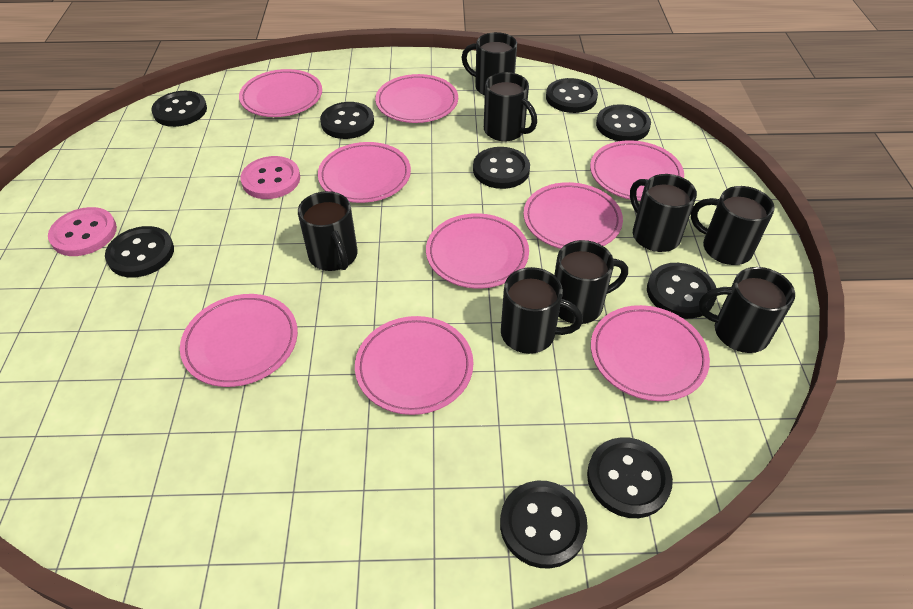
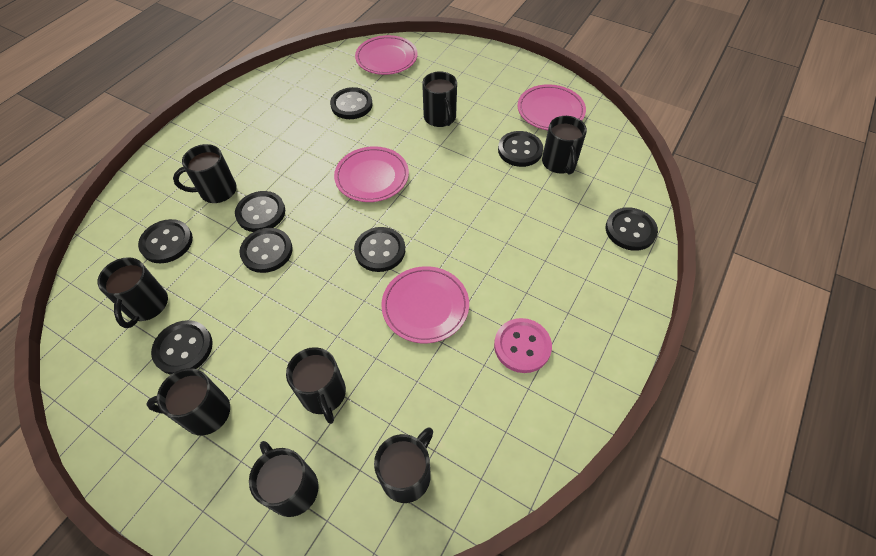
black button: 9 -> 8
pink button: 2 -> 1
pink plate: 9 -> 4

